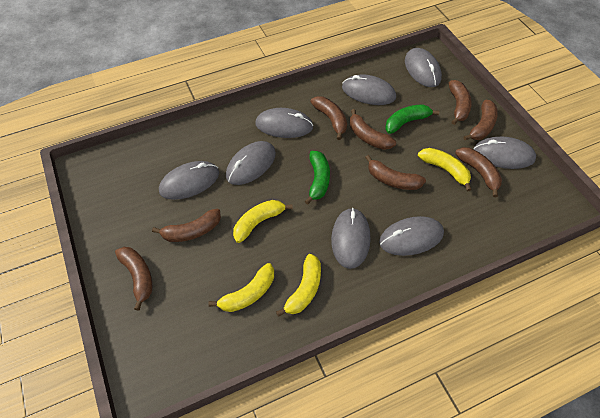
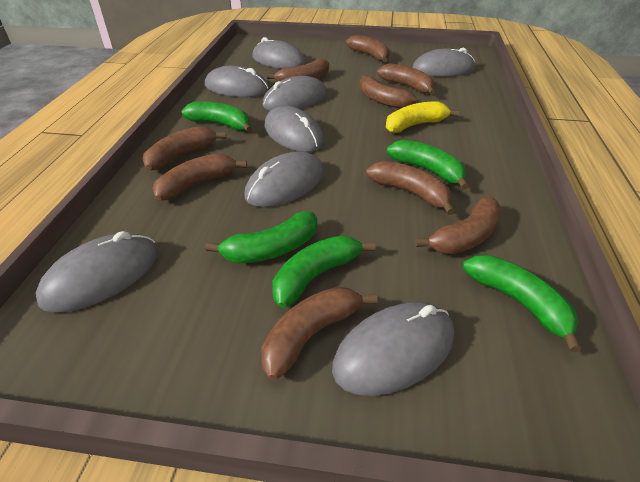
brown banana: 8 -> 9
green banana: 2 -> 5
yellow banana: 4 -> 1

